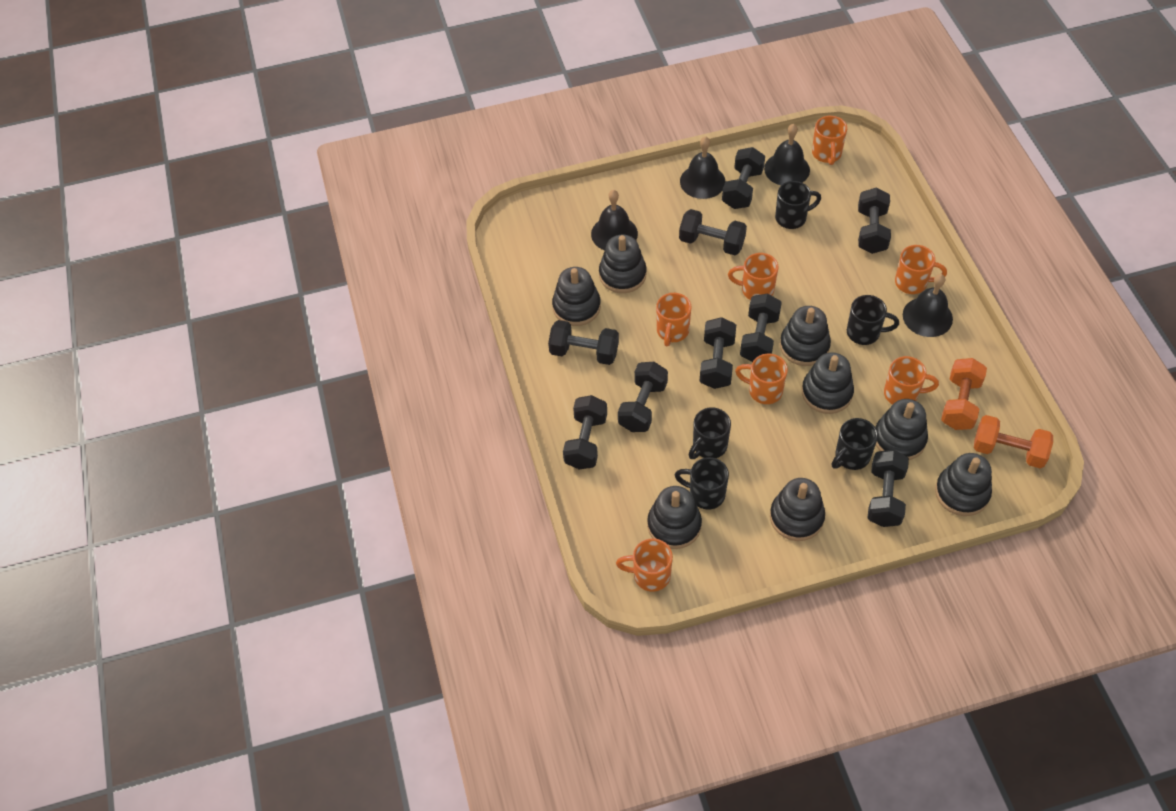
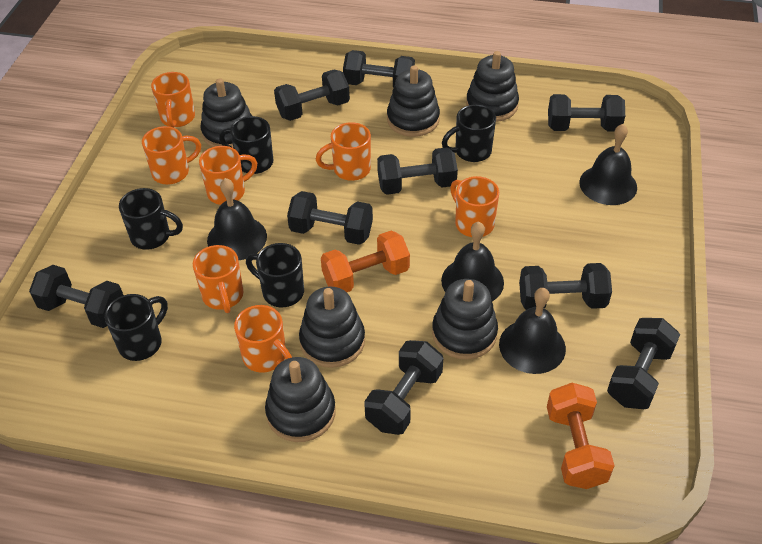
black stacking toy: 8 -> 6

